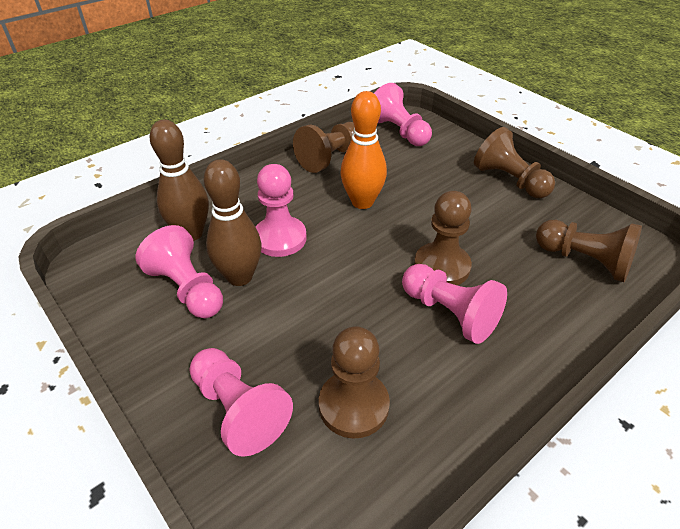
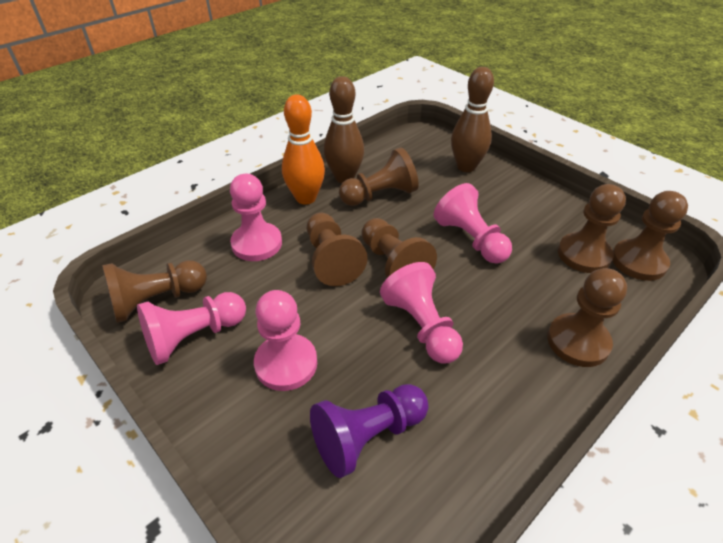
brown pawn: 5 -> 7
purple pawn: 0 -> 1

